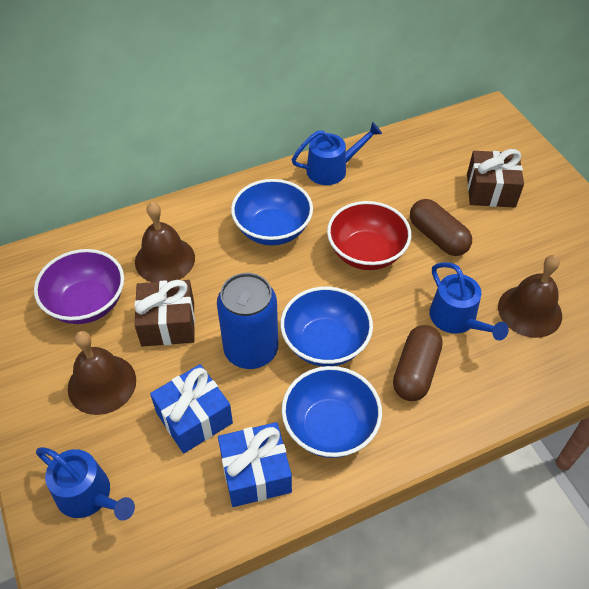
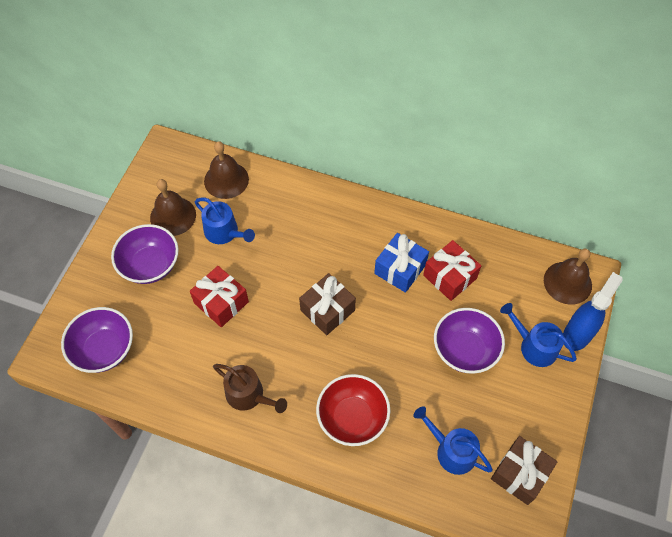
blue bowl: 3 -> 0
blue can: 1 -> 0
blue gift: 2 -> 1
blue spray bottle: 0 -> 1
brown capsule: 2 -> 0
brown watering can: 0 -> 1
purple bowl: 1 -> 3
red gift: 0 -> 2

